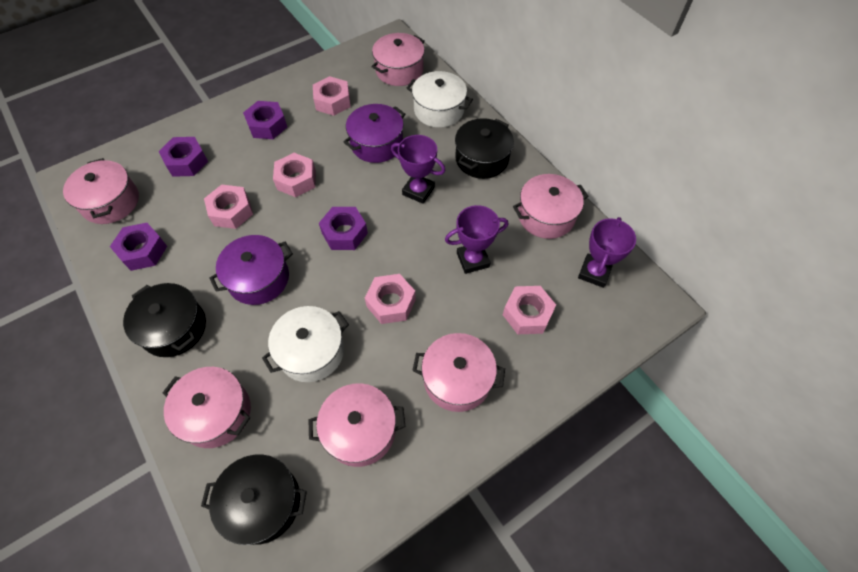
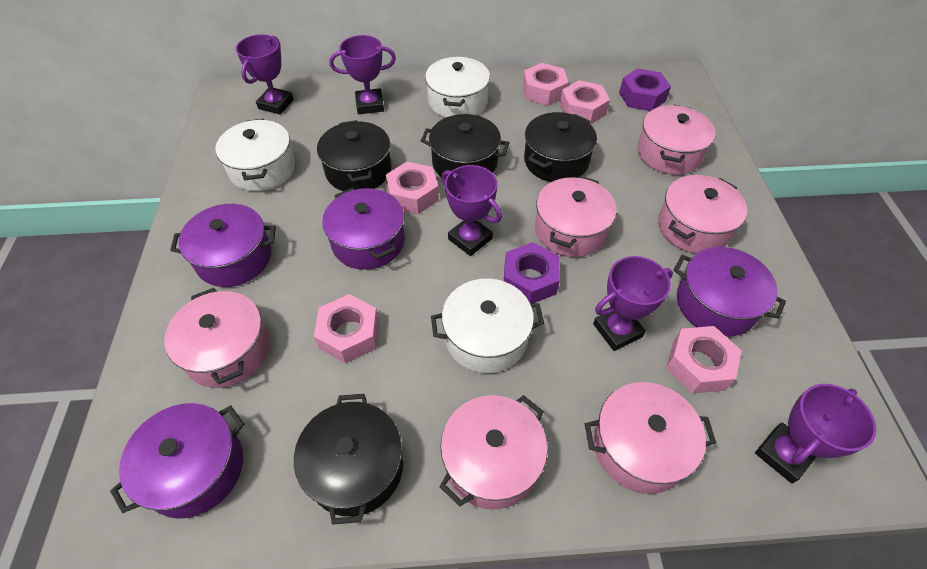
black pot: 3 -> 4
purple nut: 4 -> 2
purple pot: 2 -> 4
purple trophy: 3 -> 5
white pot: 2 -> 3

